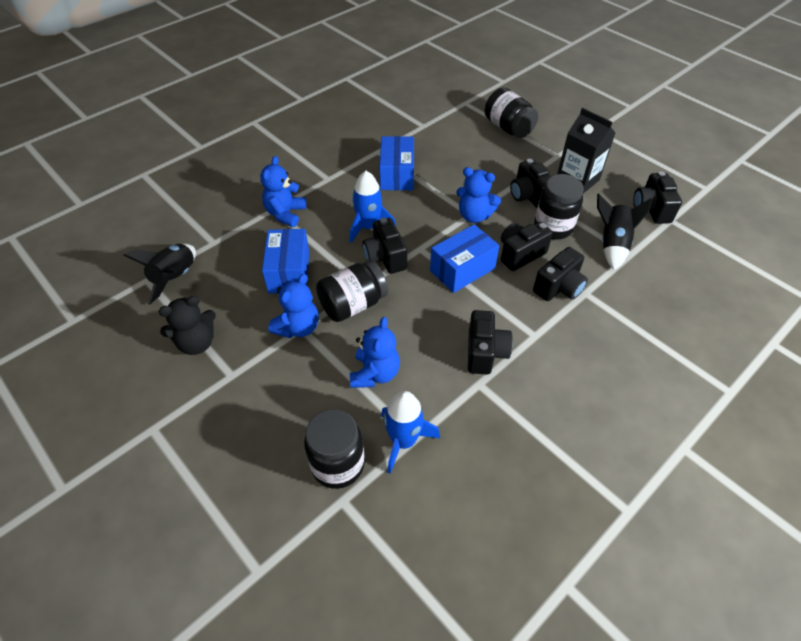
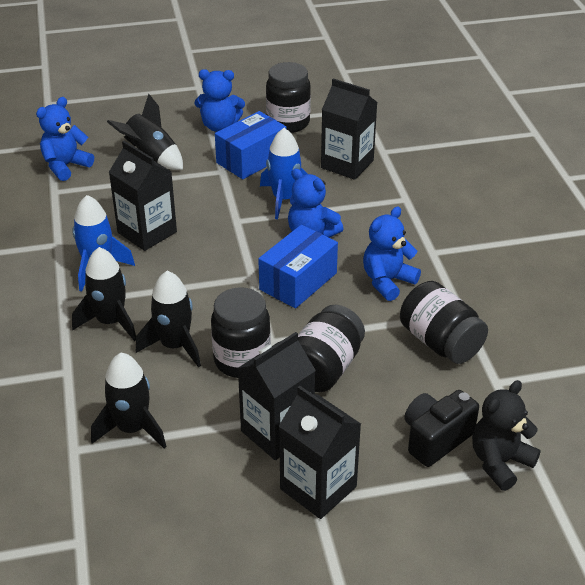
black camera: 6 -> 1
black carton: 1 -> 4
black rocket: 2 -> 4
blue box: 3 -> 2

